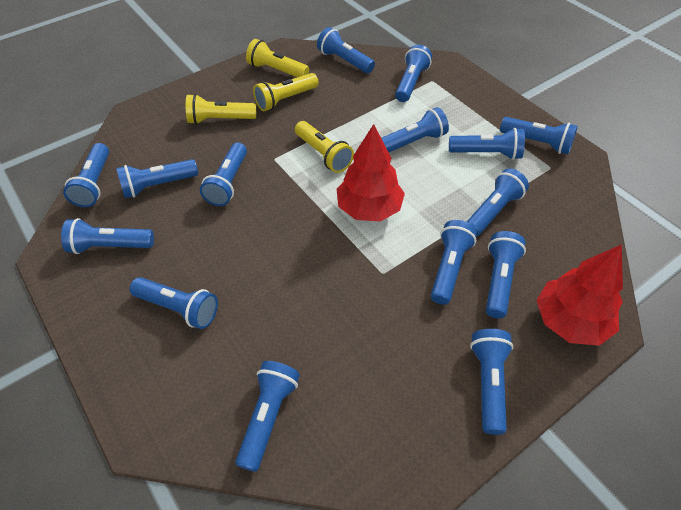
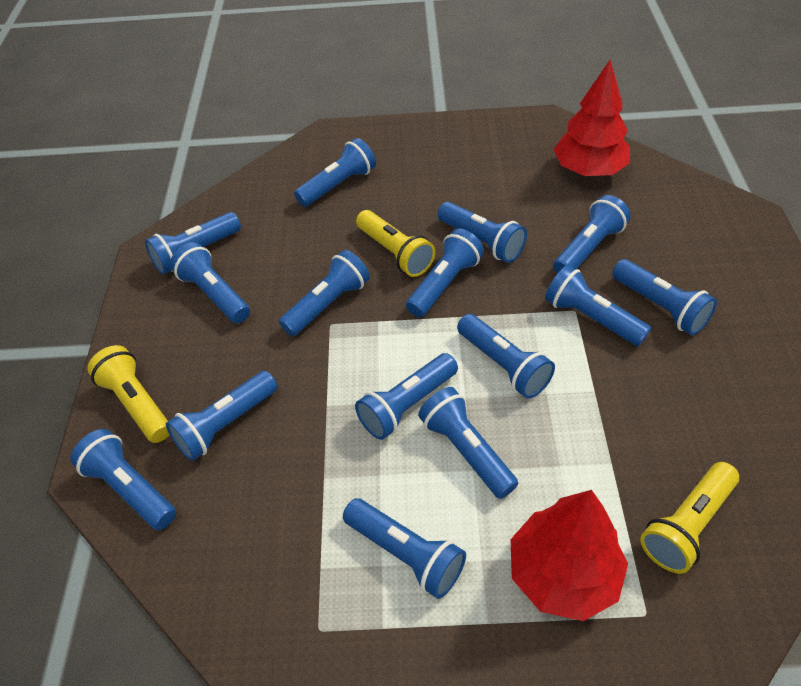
yellow flashlight: 4 -> 3

